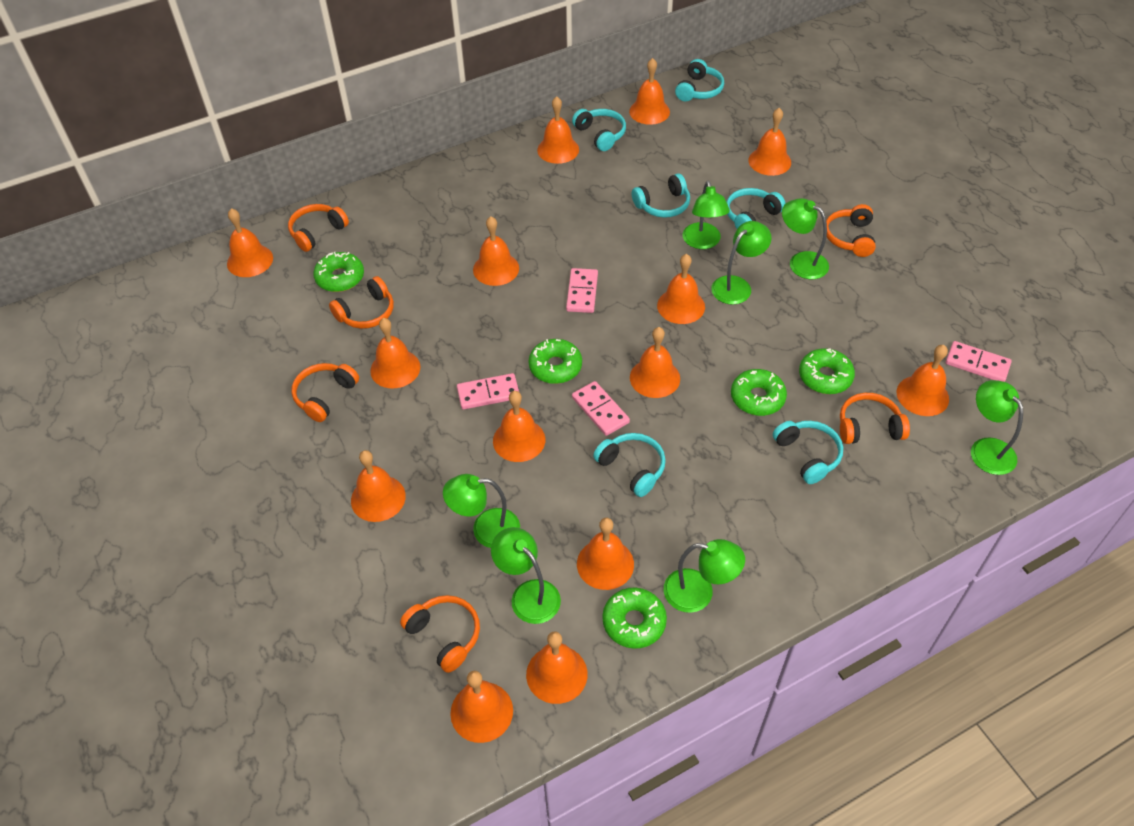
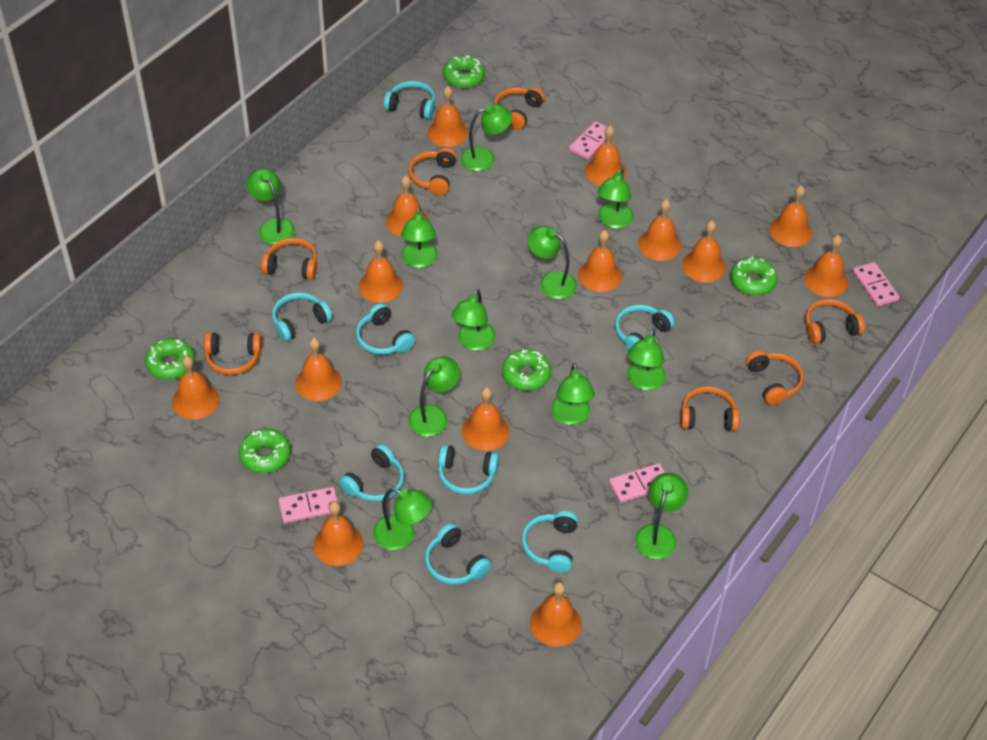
green lamp: 7 -> 11
orange headphones: 6 -> 7
turquoise headphones: 6 -> 8

